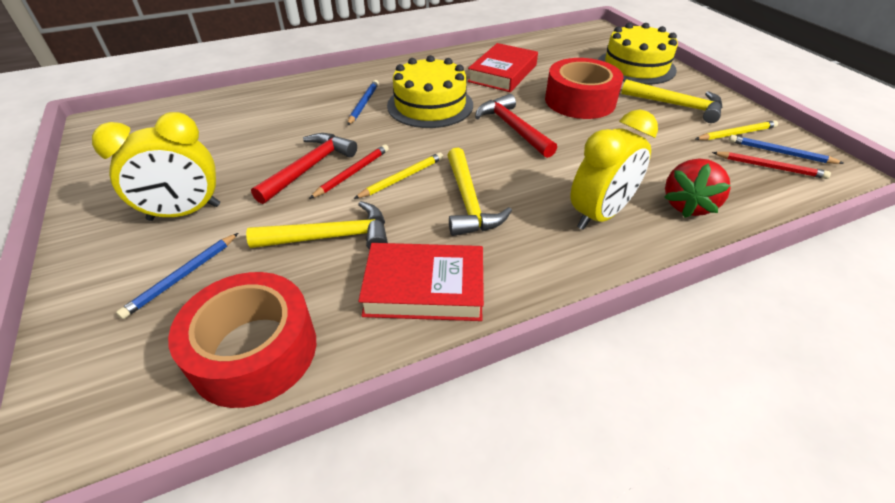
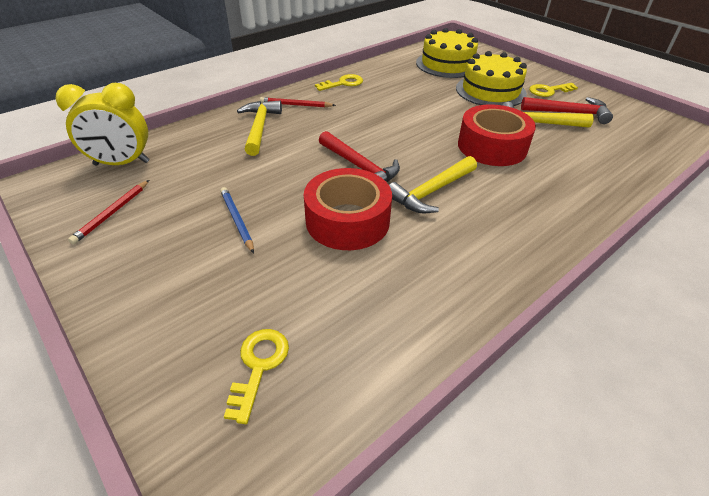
blue pencil: 3 -> 1
red book: 2 -> 0
red strawberry: 1 -> 0
yellow clock: 2 -> 1
yellow key: 0 -> 3
yellow pencil: 2 -> 0

